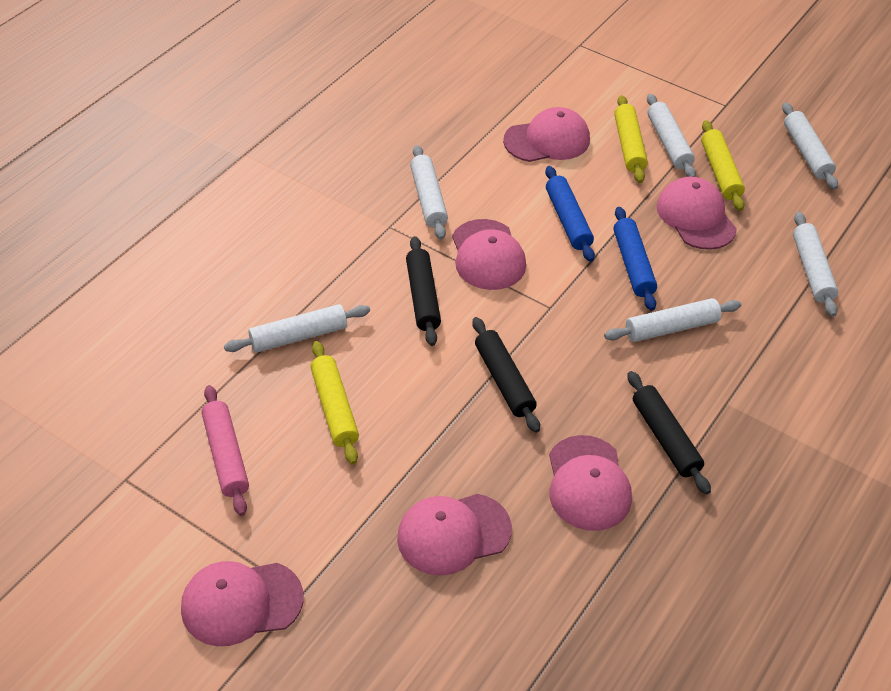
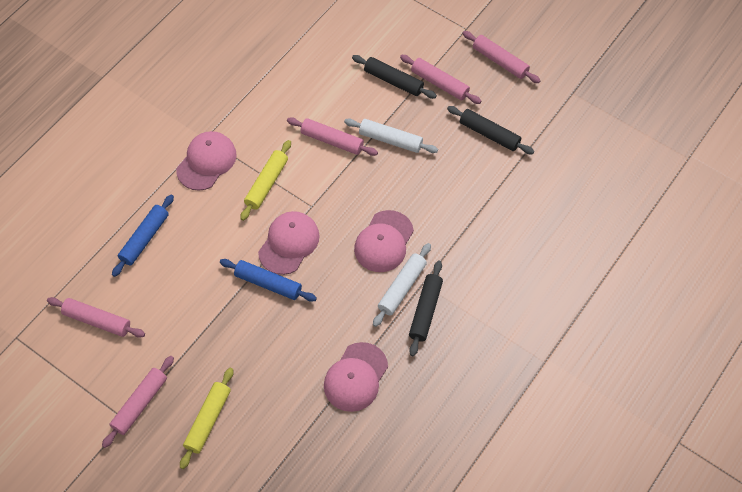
pink cap: 6 -> 4
pink rolling pin: 1 -> 5
white rolling pin: 6 -> 2
yellow rolling pin: 3 -> 2

